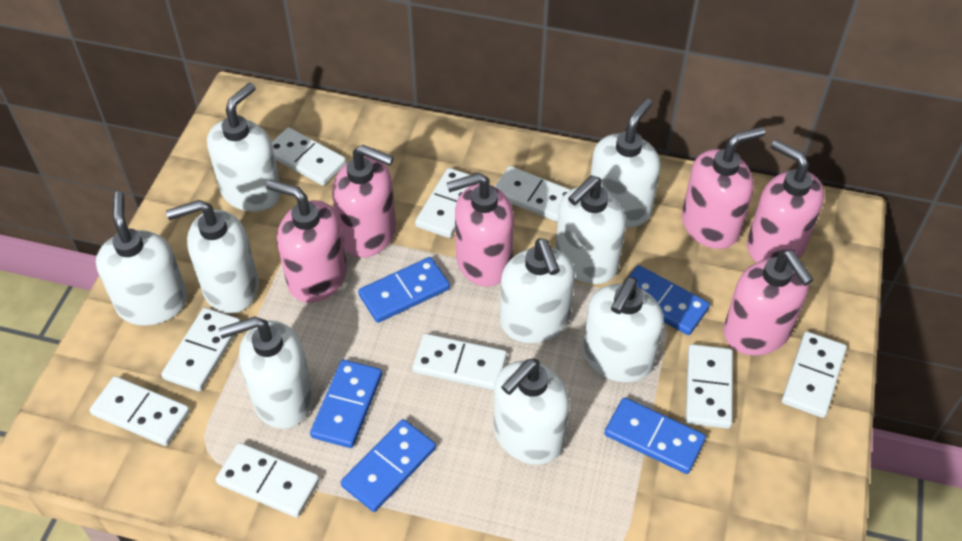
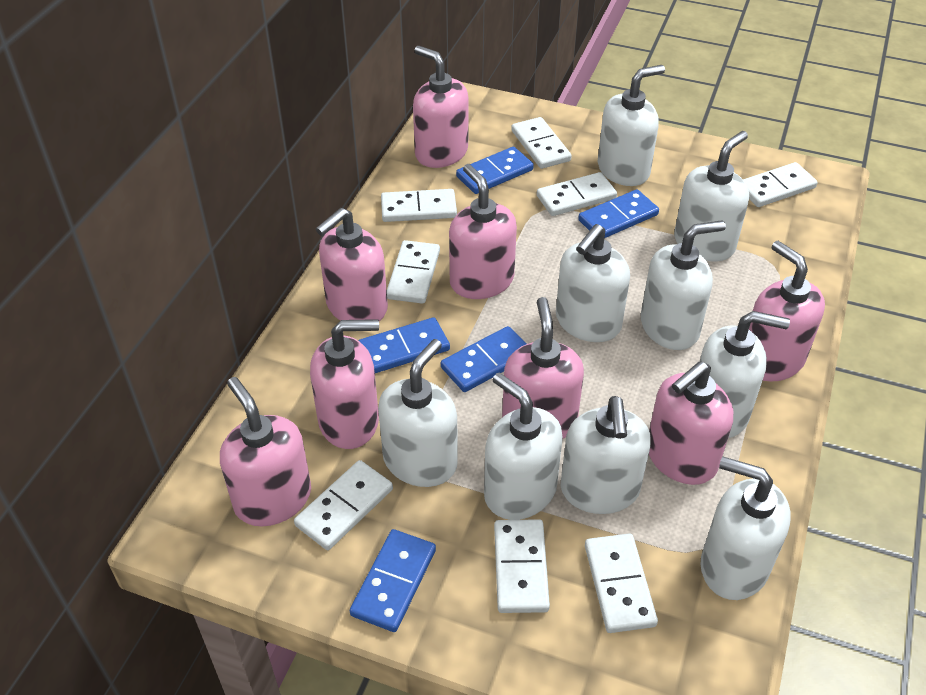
pink soap dispenser: 6 -> 8
white domino: 9 -> 8

